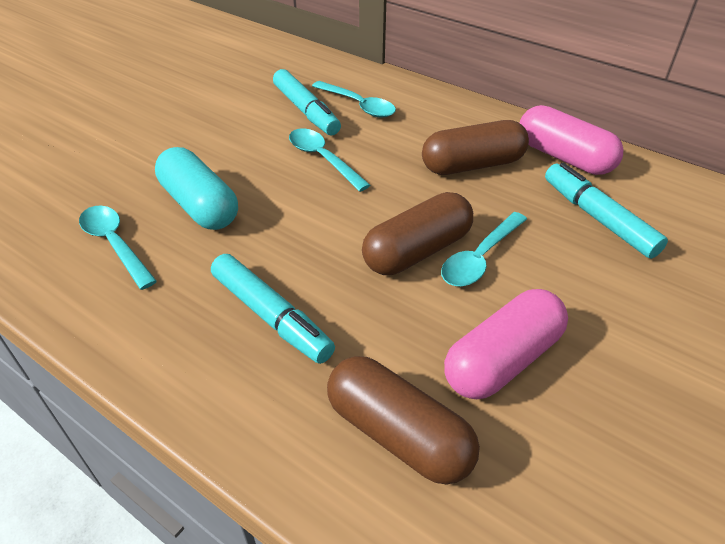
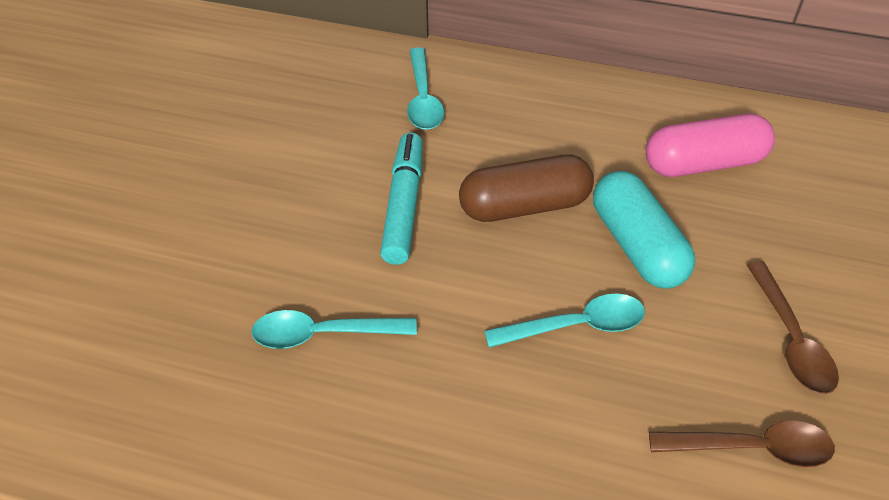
brown capsule: 3 -> 1
brown spoon: 0 -> 2
pink capsule: 2 -> 1
turquoise marker: 3 -> 1
turquoise spoon: 4 -> 3

